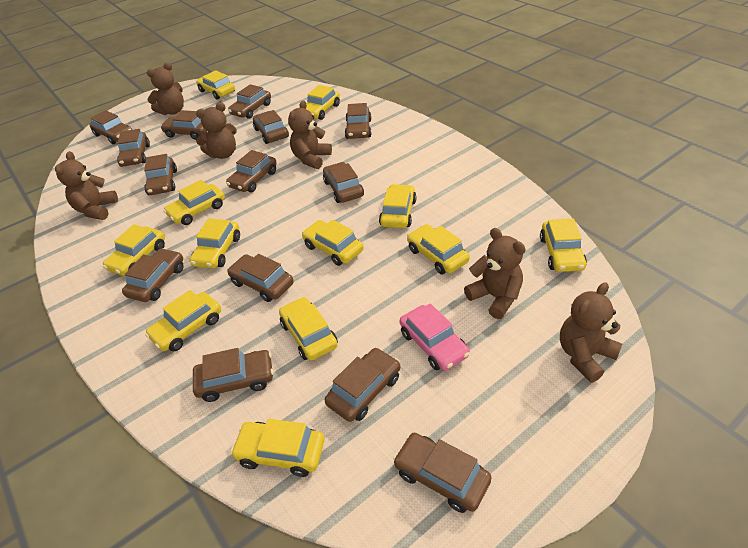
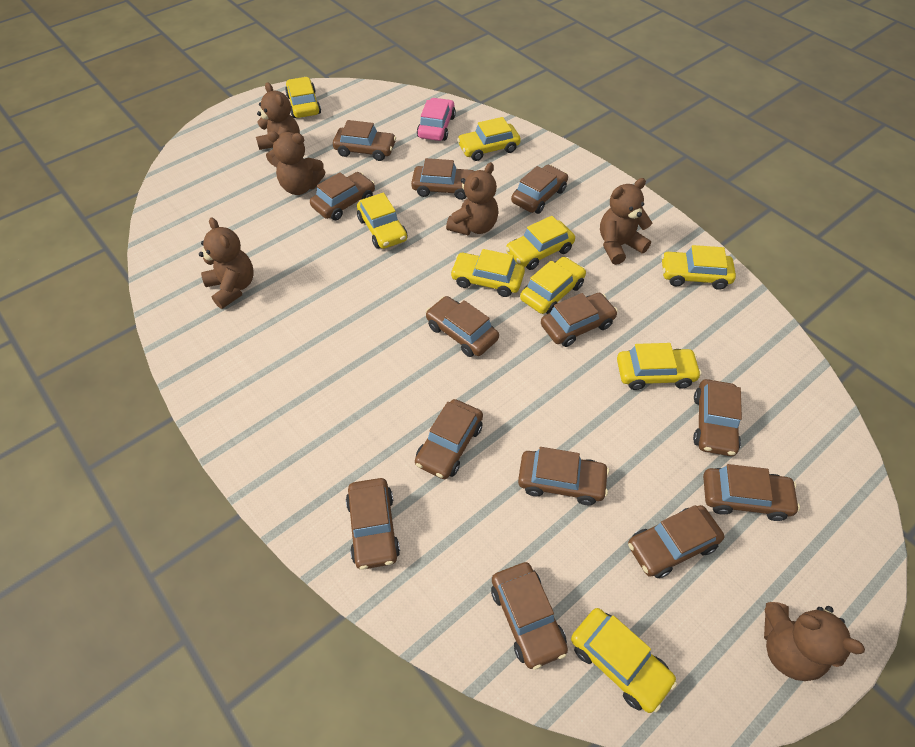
brown car: 14 -> 13
yellow car: 12 -> 9

